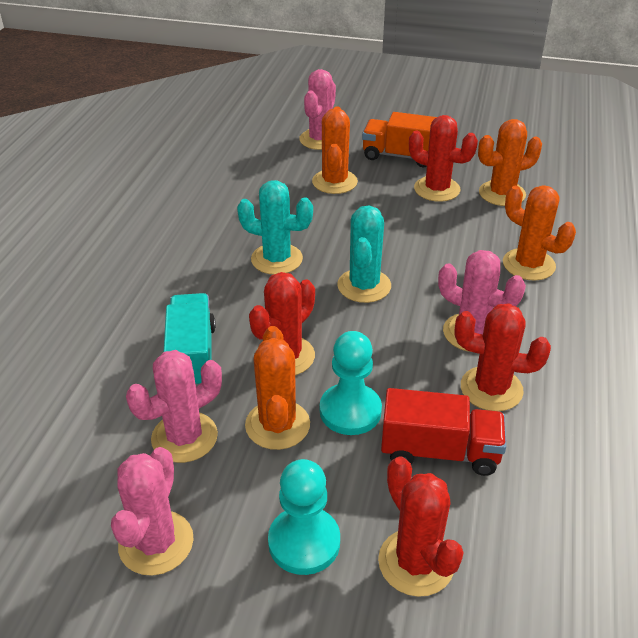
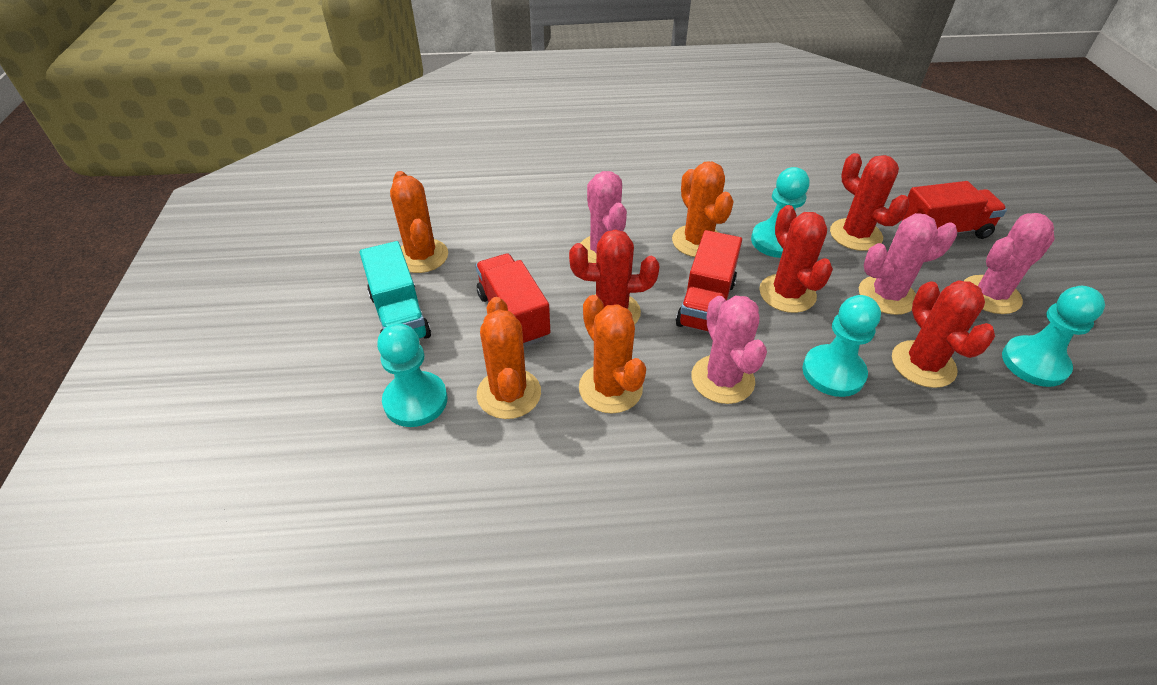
orange truck: 1 -> 0
red truck: 1 -> 3
turquoise cactus: 2 -> 0
turquoise pawn: 2 -> 4

